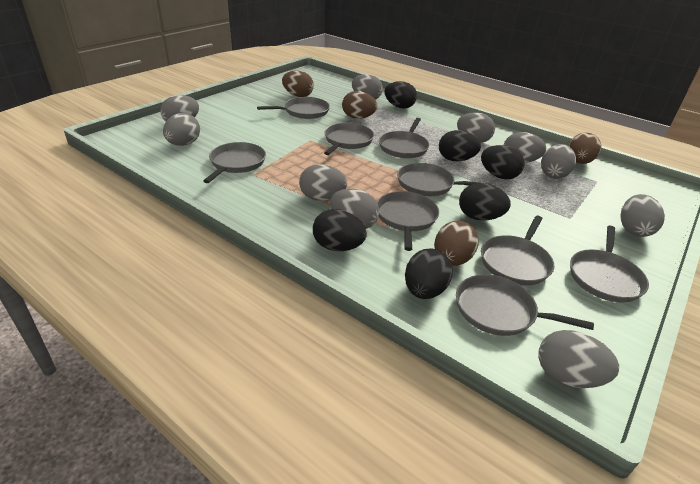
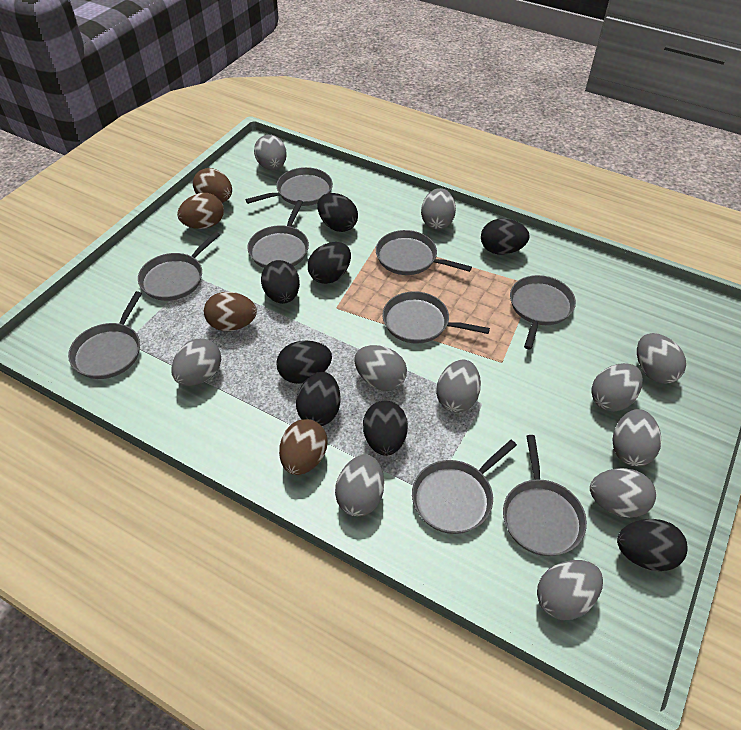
black egg: 6 -> 8
grey egg: 10 -> 11

